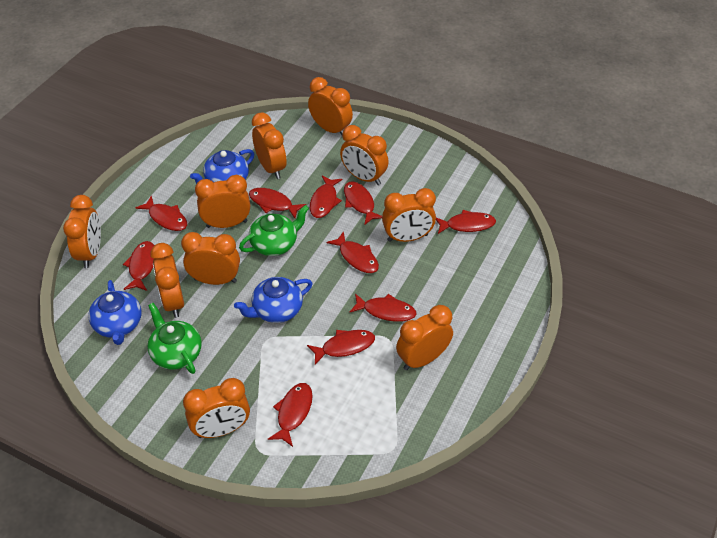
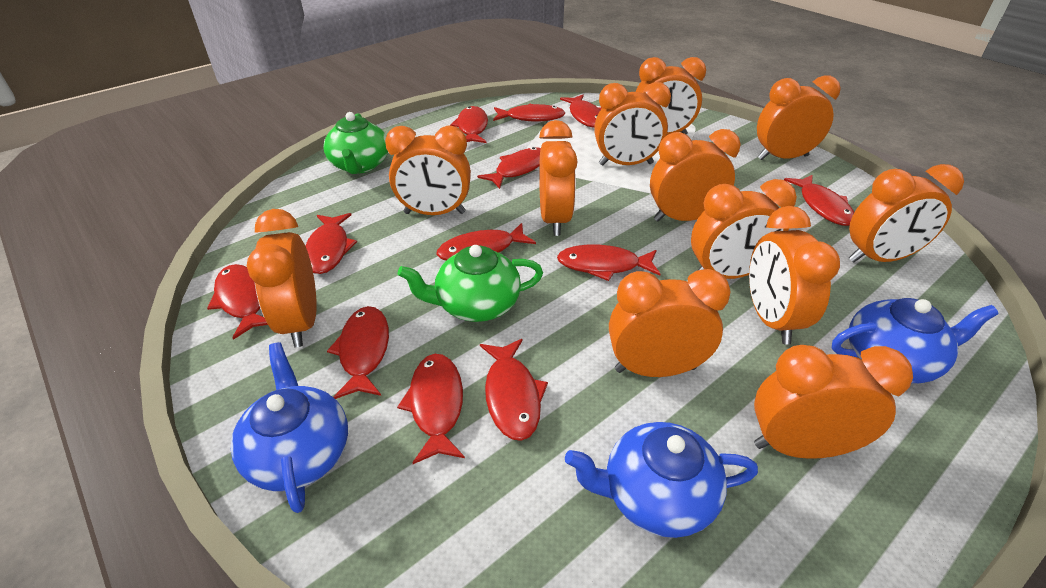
orange clock: 10 -> 12
red fish: 10 -> 12

